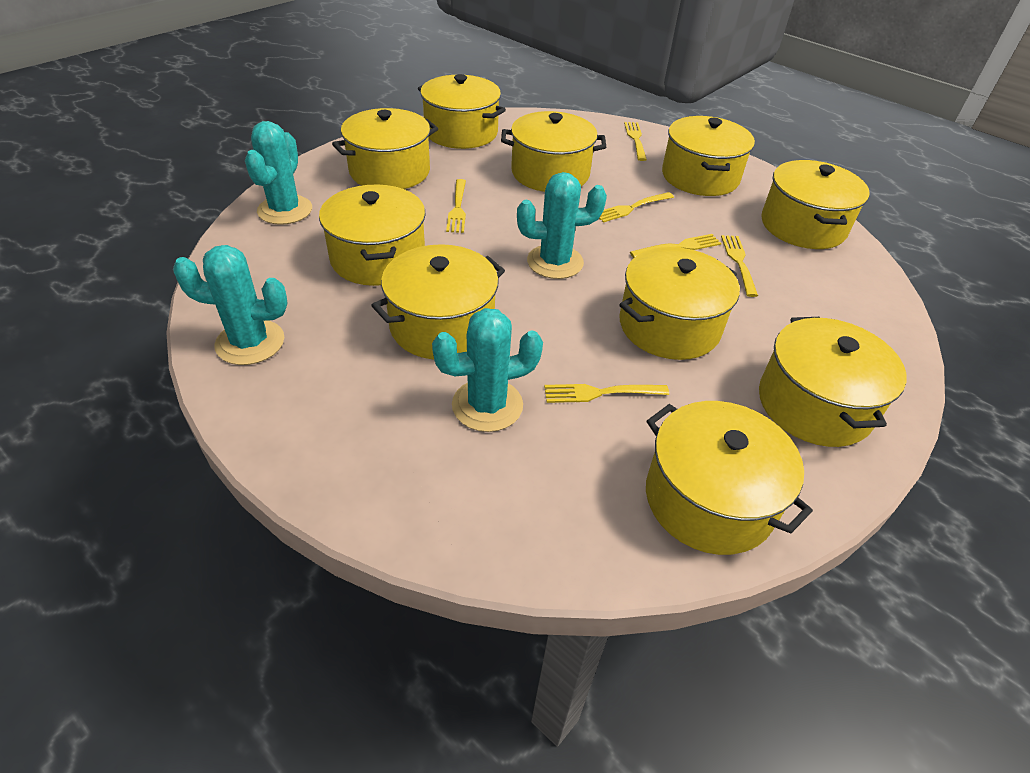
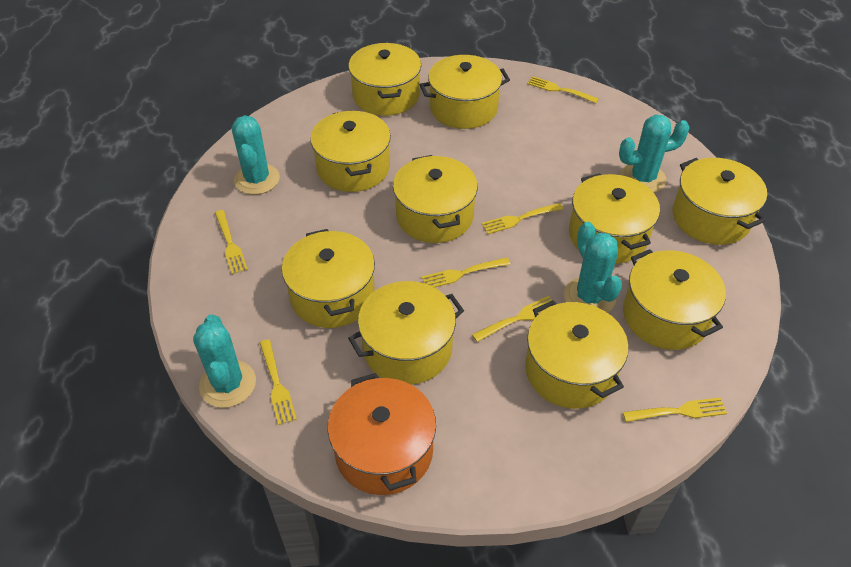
orange pot: 0 -> 1
yellow fork: 6 -> 7

